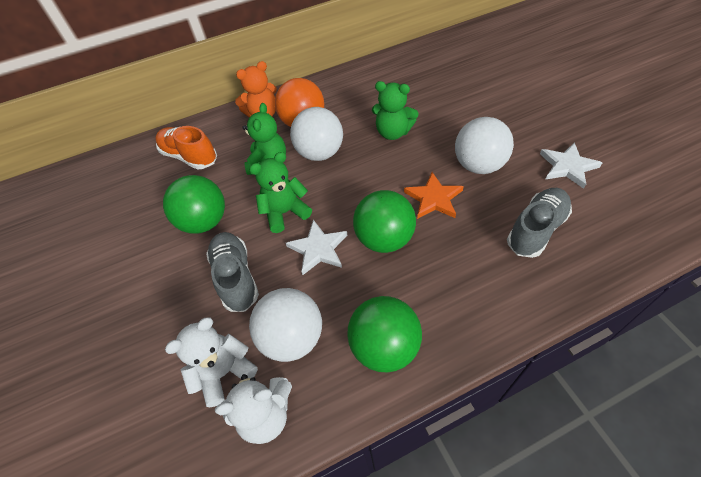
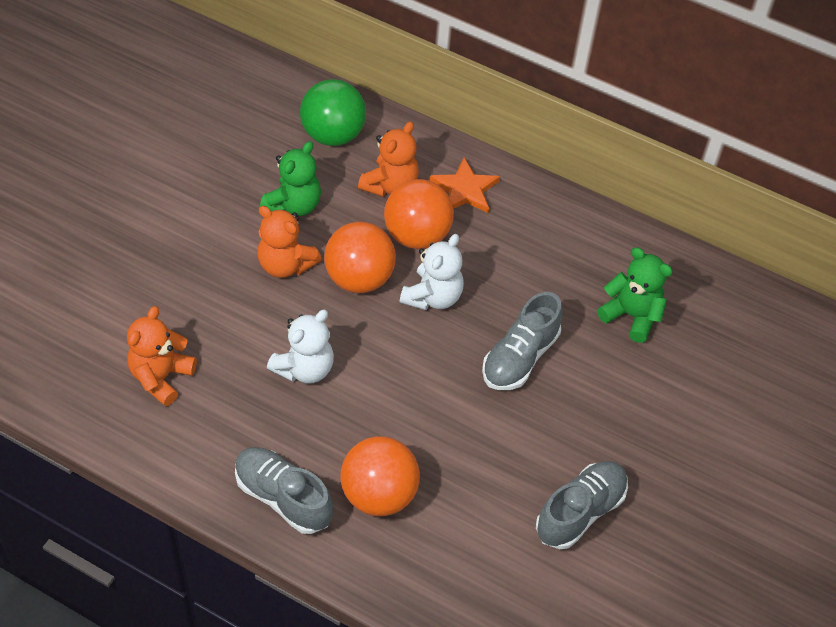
green ball: 3 -> 1
green teddy bear: 3 -> 2
grey shoe: 2 -> 3
orange ball: 1 -> 3
orange shoe: 1 -> 0
orange teddy bear: 1 -> 3
white ball: 3 -> 0
white star: 2 -> 0

